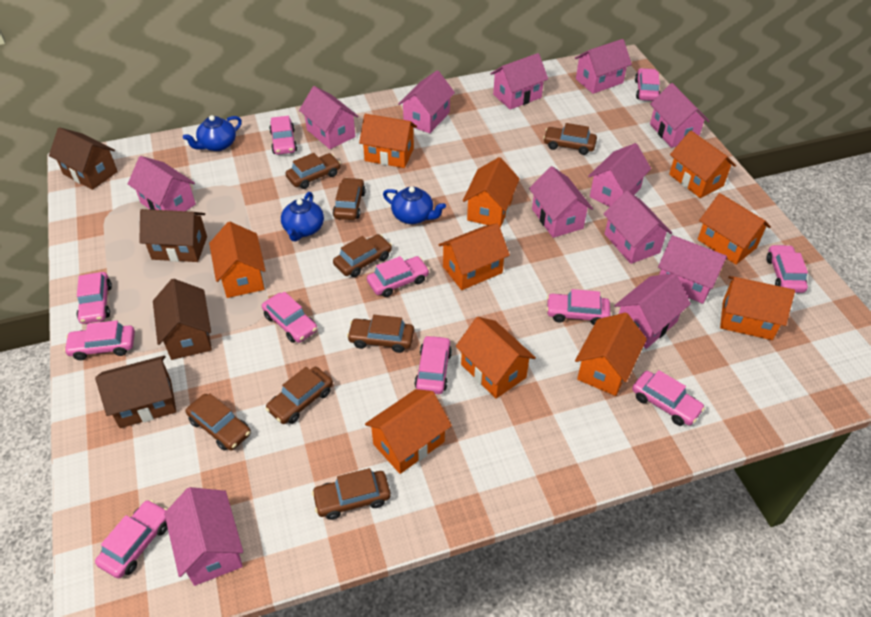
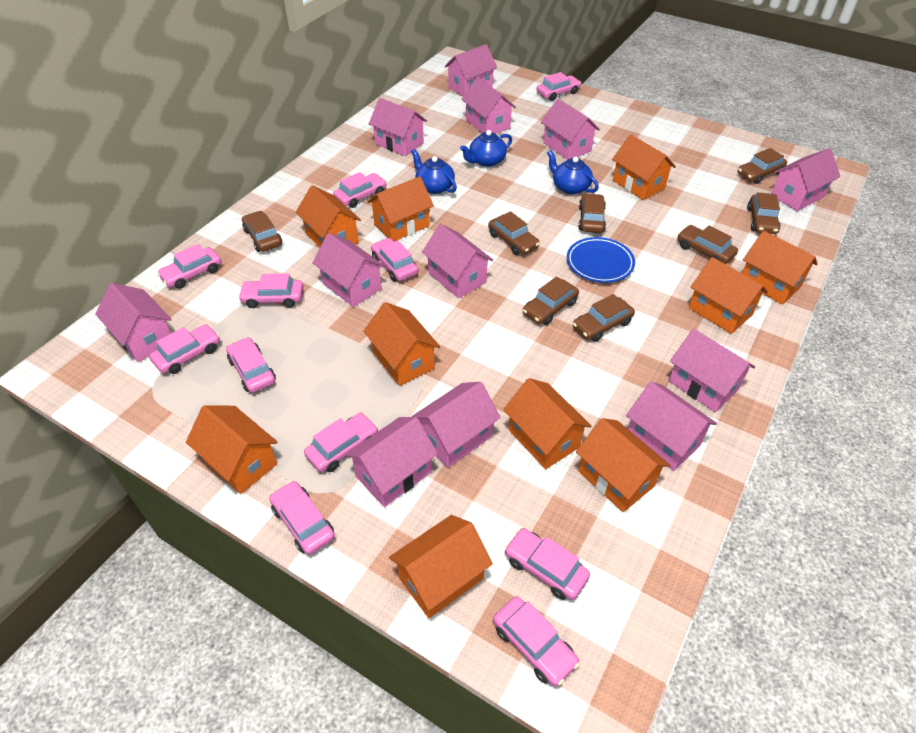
blue plate: 0 -> 1
brown house: 4 -> 0

